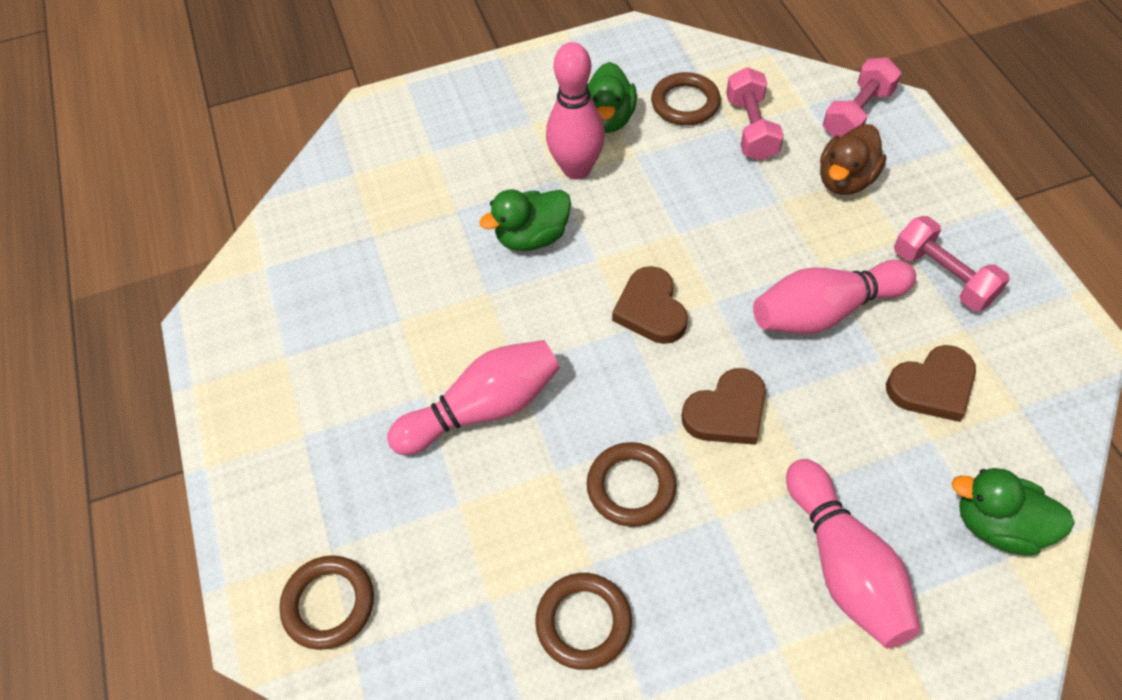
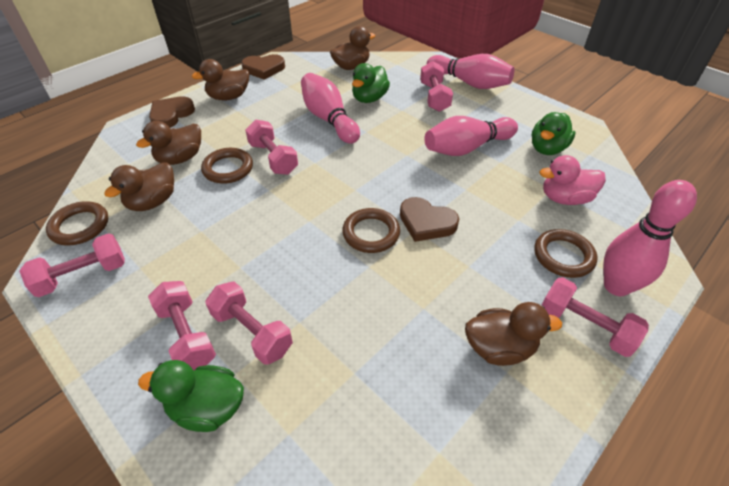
brown duck: 1 -> 5
pink duck: 0 -> 1
pink dumbbell: 3 -> 6

